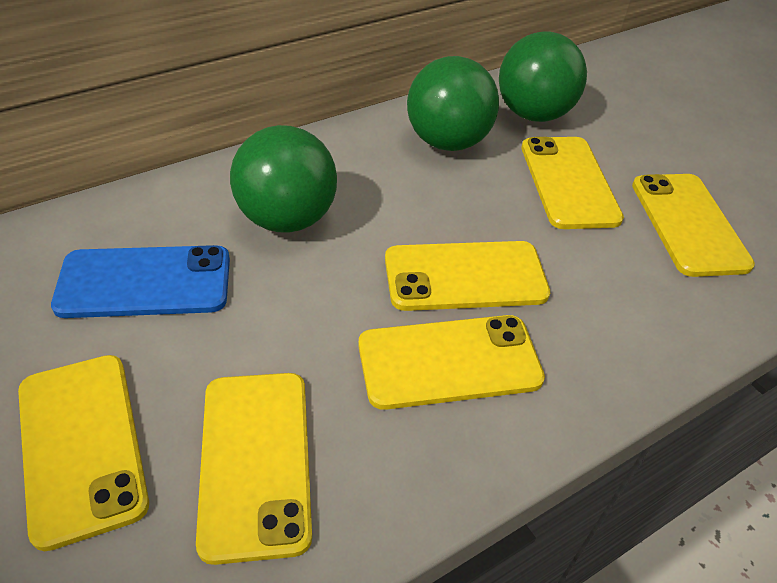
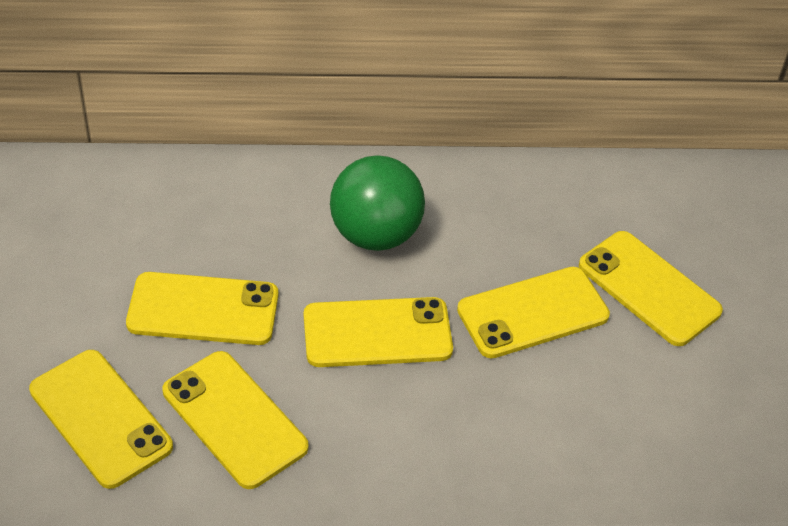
blue phone: 1 -> 0
green ball: 3 -> 1

